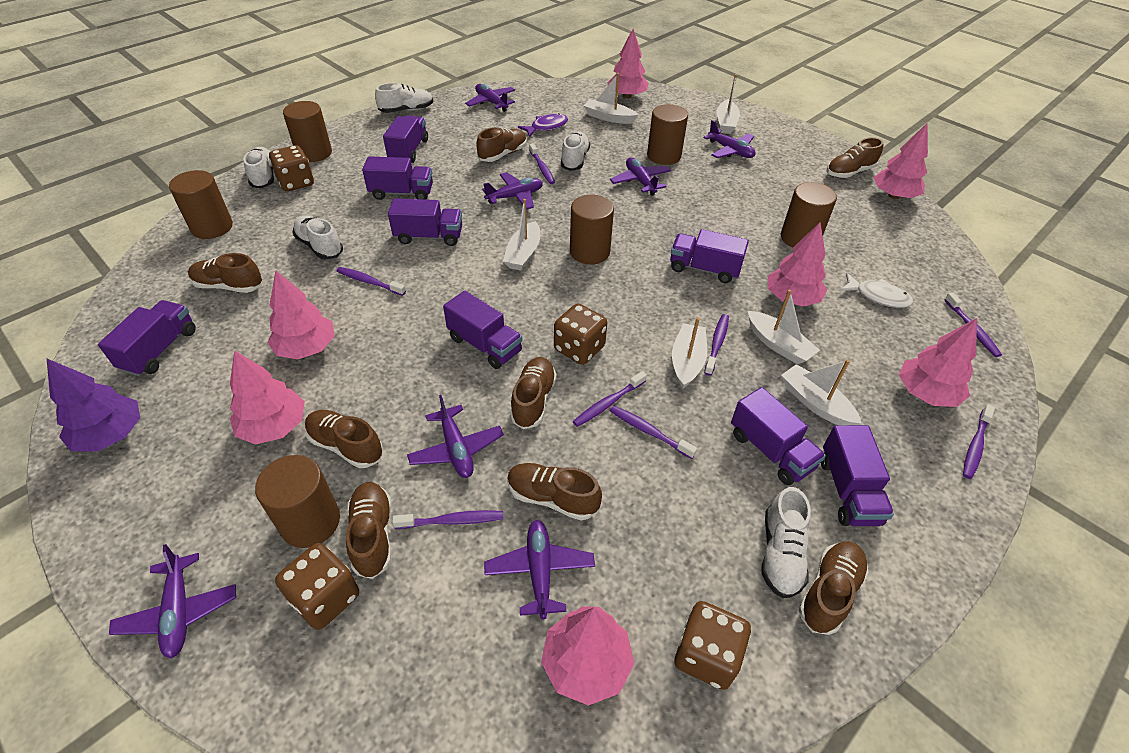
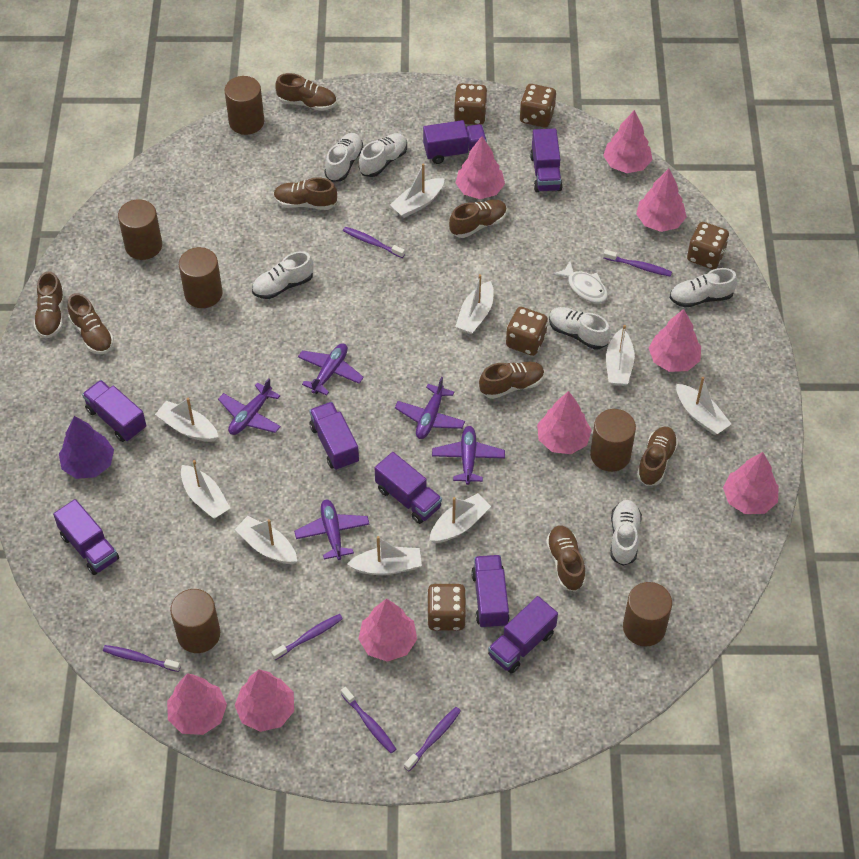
brown dice: 4 -> 5
pink tree: 7 -> 9
purple fish: 1 -> 0
purple plane: 7 -> 5
purple toothbrush: 8 -> 6
white boat: 6 -> 9
white shoe: 5 -> 6

